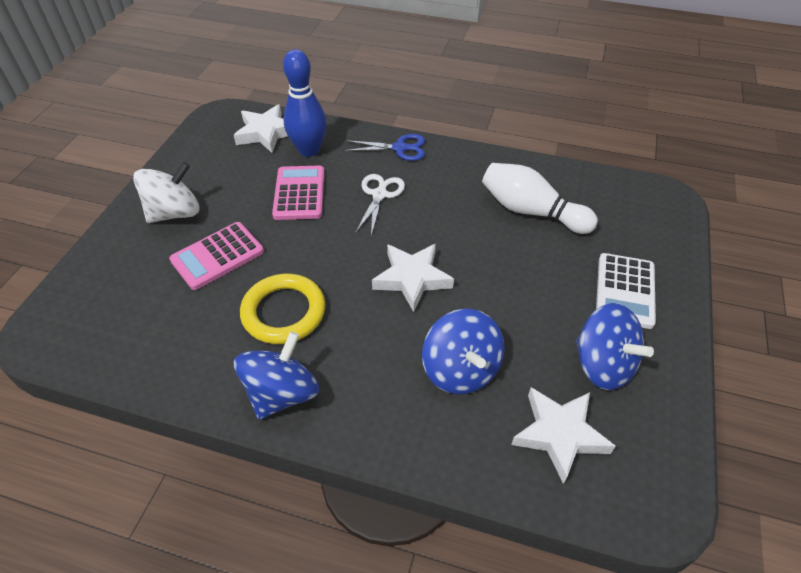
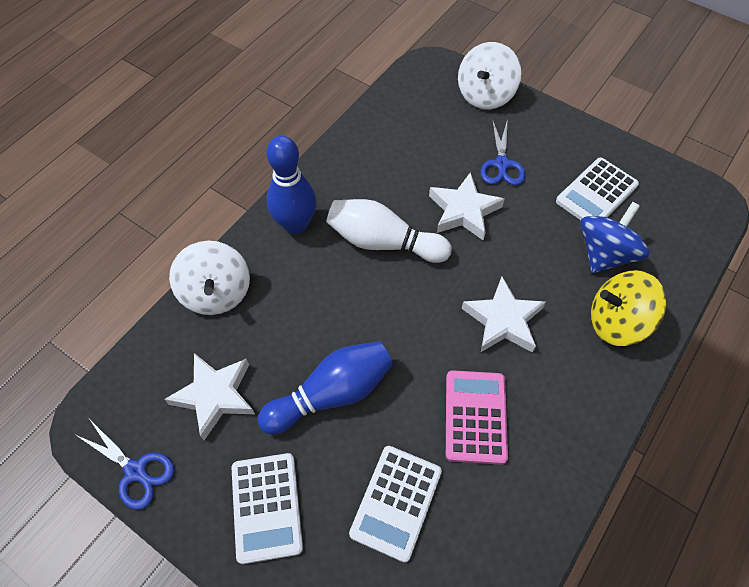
blue bowling pin: 1 -> 2
blue scissors: 1 -> 2
blue spinning top: 3 -> 1
pink calculator: 2 -> 1
white calculator: 1 -> 3
white scissors: 1 -> 0
white spinning top: 1 -> 2
yellow ring: 1 -> 0
yellow spinning top: 0 -> 1

